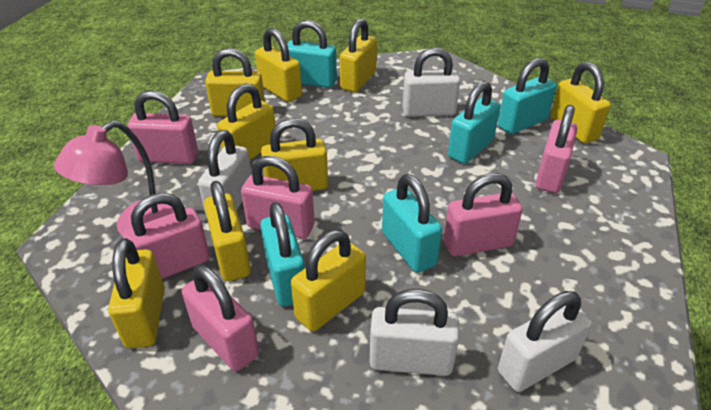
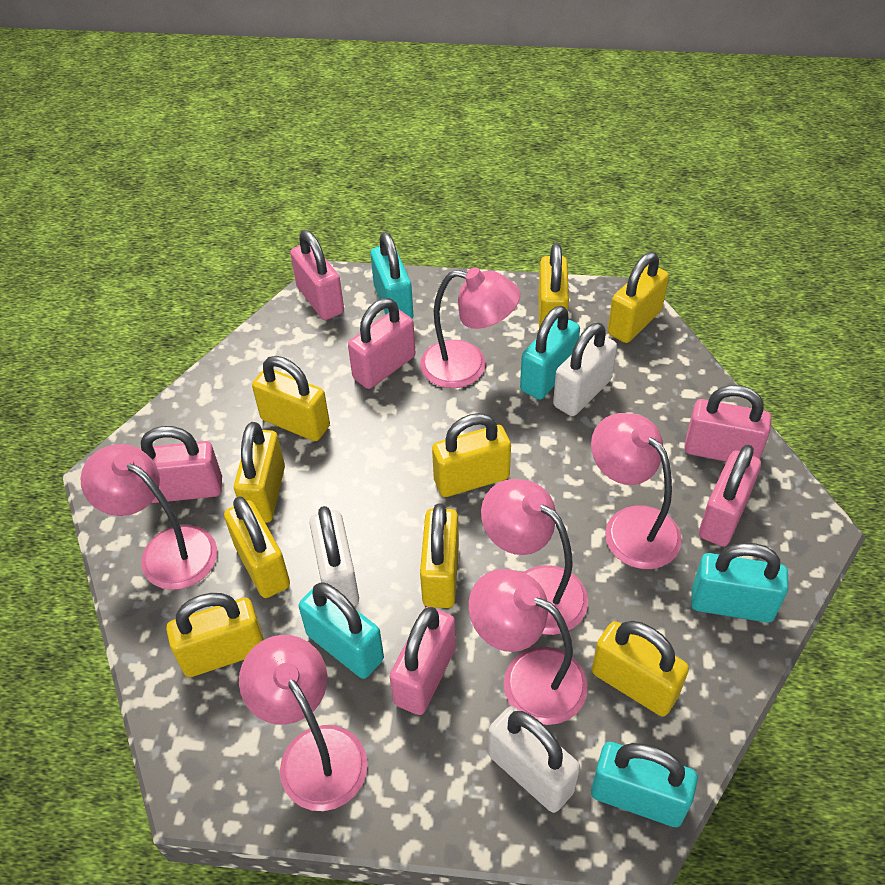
pink lamp: 1 -> 6
white padlock: 4 -> 3

